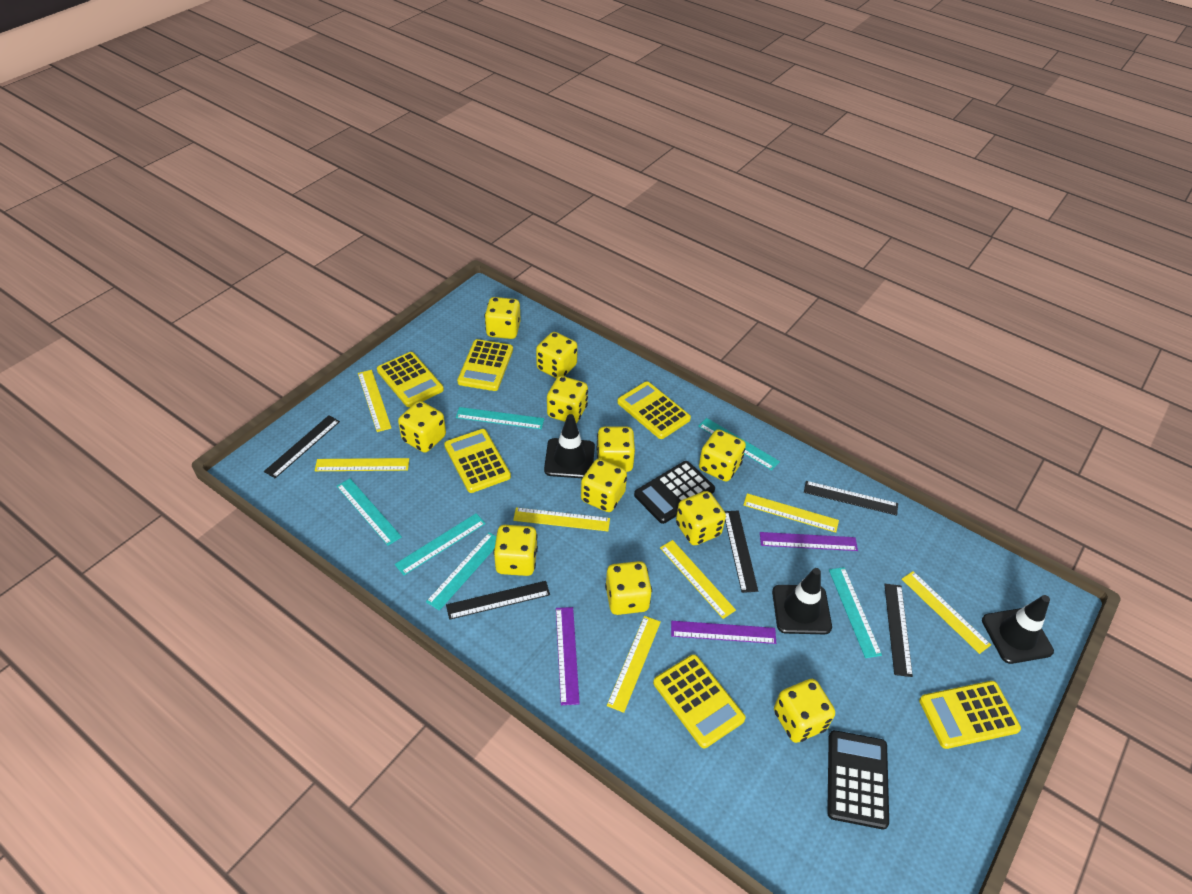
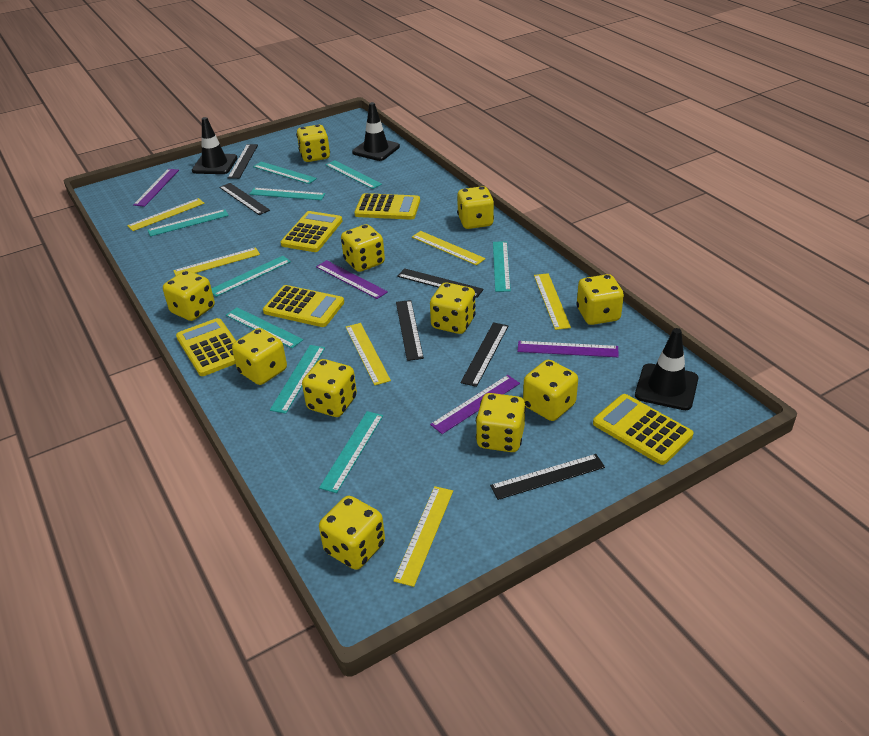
black calculator: 2 -> 0
black ruler: 5 -> 6
purple ruler: 3 -> 4
turquoise ruler: 6 -> 9
yellow calculator: 6 -> 5
yellow ruler: 7 -> 6

